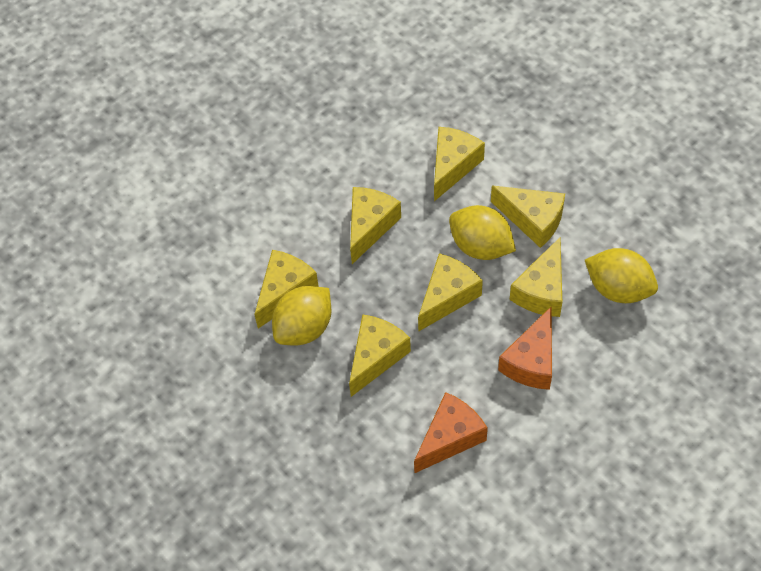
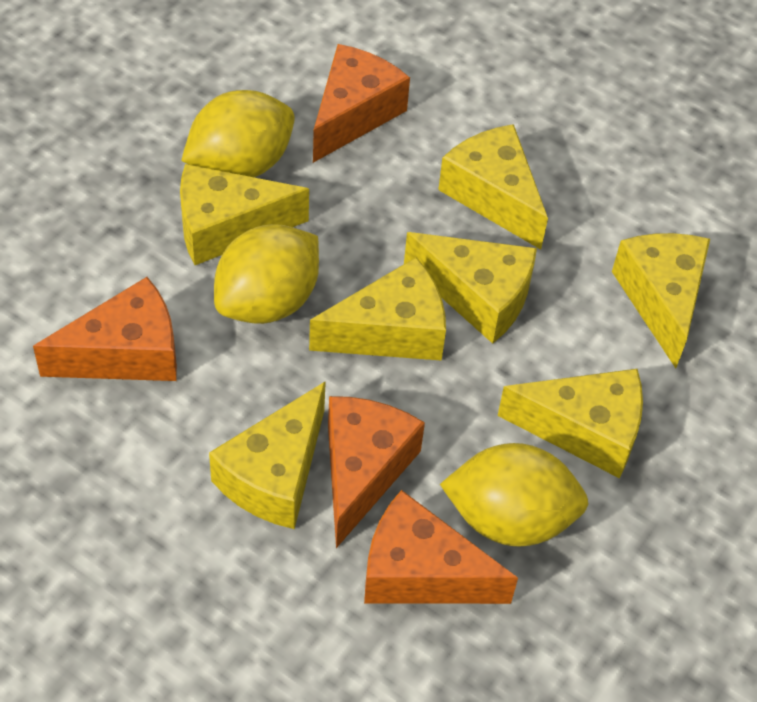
orange cheese: 2 -> 4

